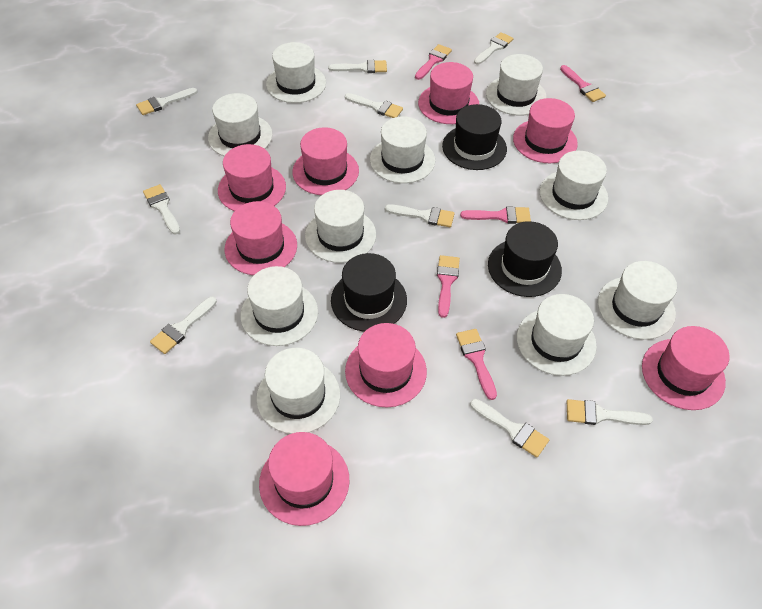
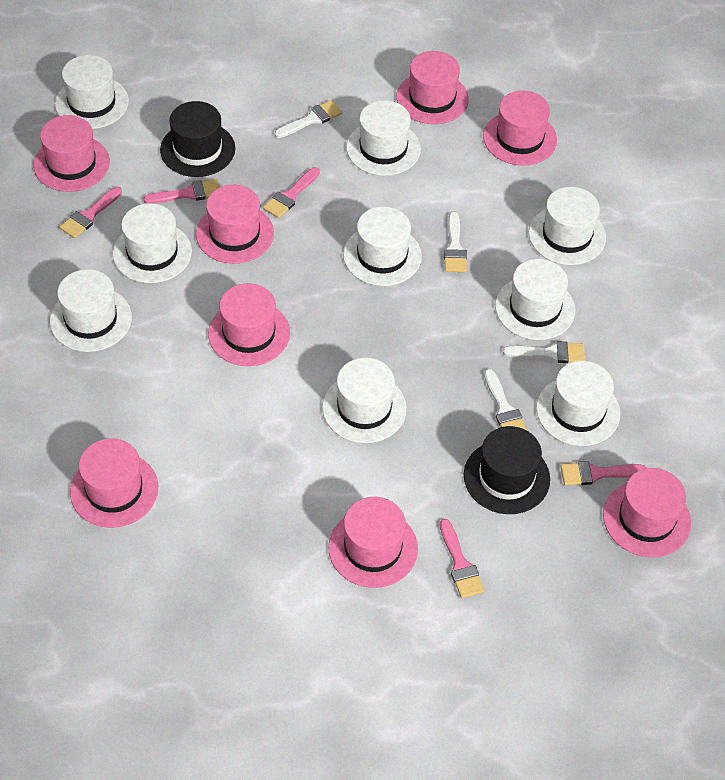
black hat: 3 -> 2
white brush: 9 -> 4
white hat: 10 -> 9

